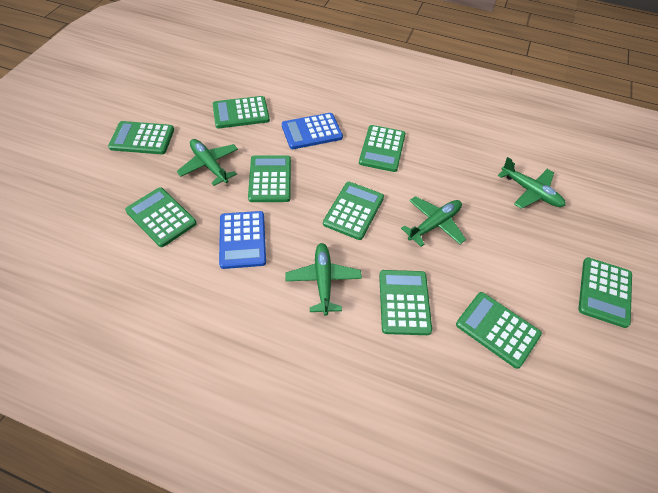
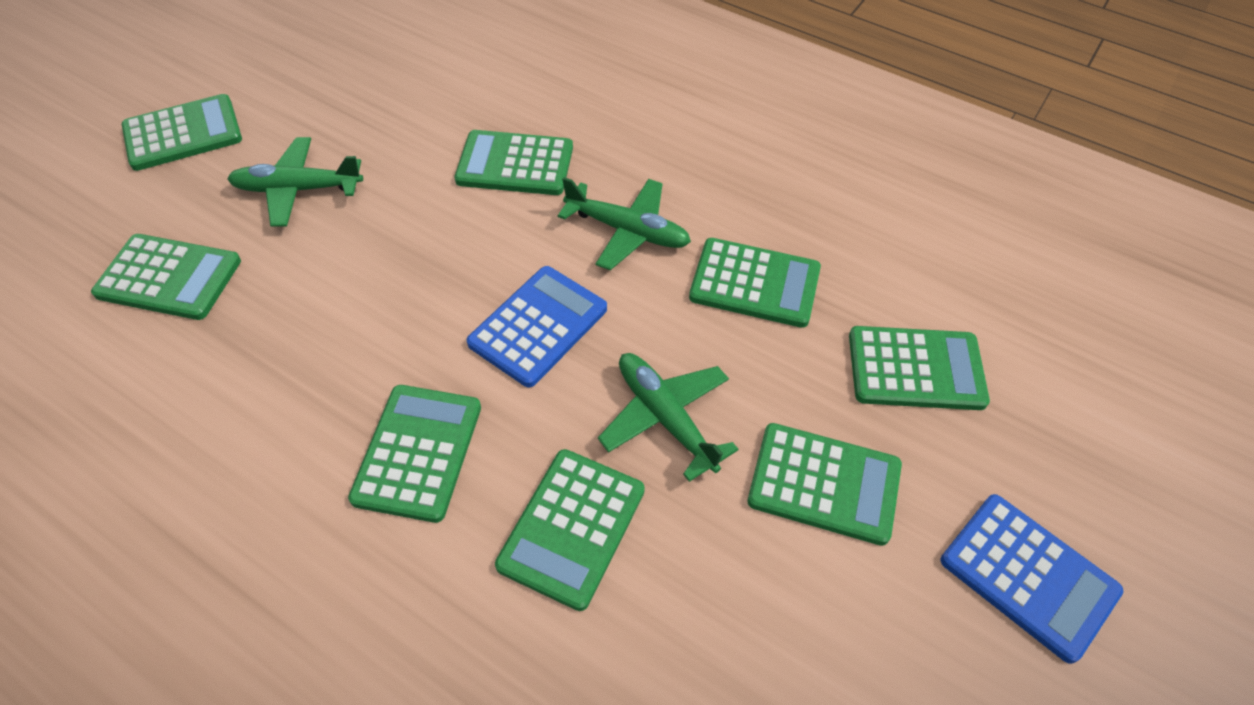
green calculator: 9 -> 8
green plane: 4 -> 3

